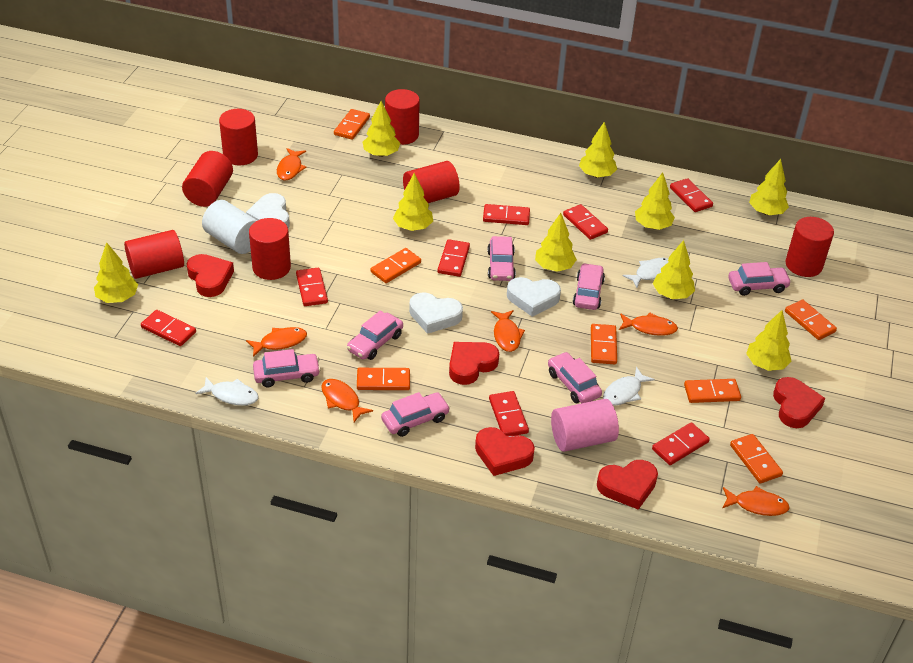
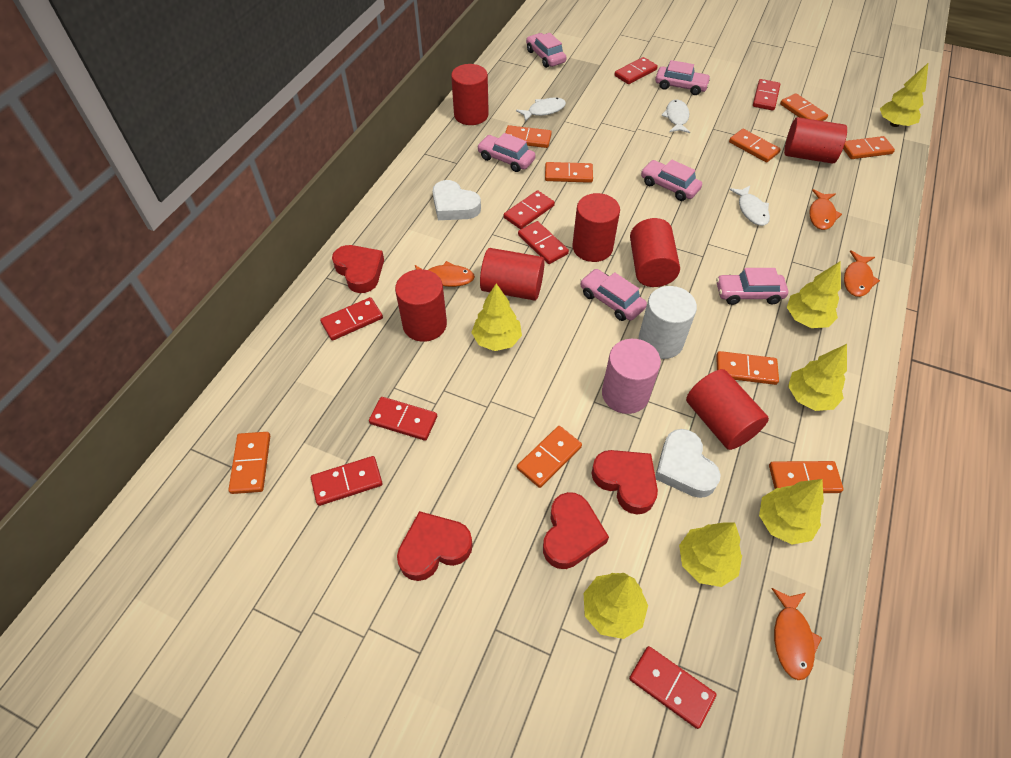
orange domino: 7 -> 9
orange fish: 6 -> 4
pink car: 7 -> 6
red heart: 5 -> 4
white heart: 3 -> 2
yellow tree: 9 -> 7

